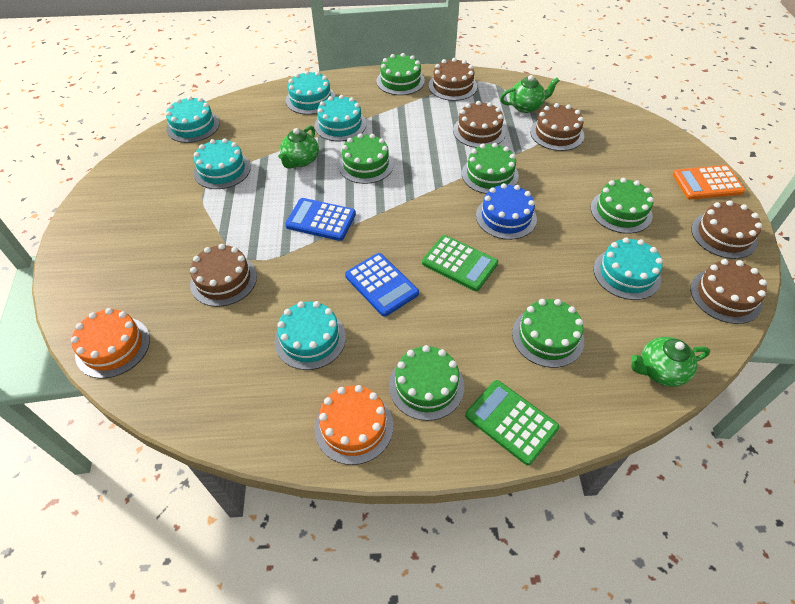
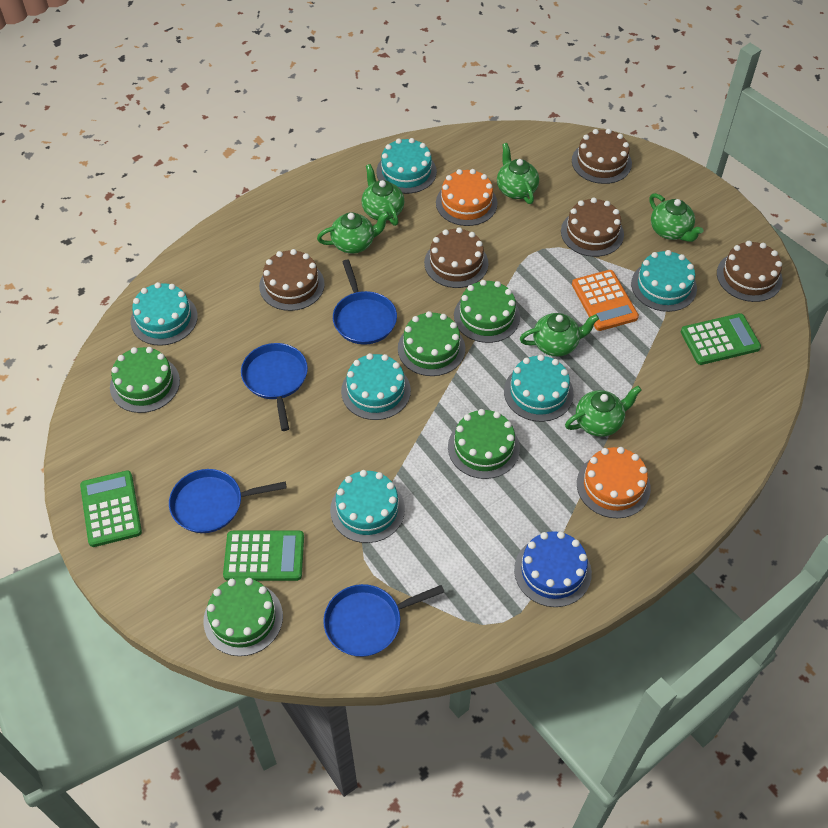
blue calculator: 2 -> 0
blue pan: 0 -> 4
brown cake: 6 -> 5
green cake: 6 -> 5
green calculator: 2 -> 3
green teapot: 3 -> 6

